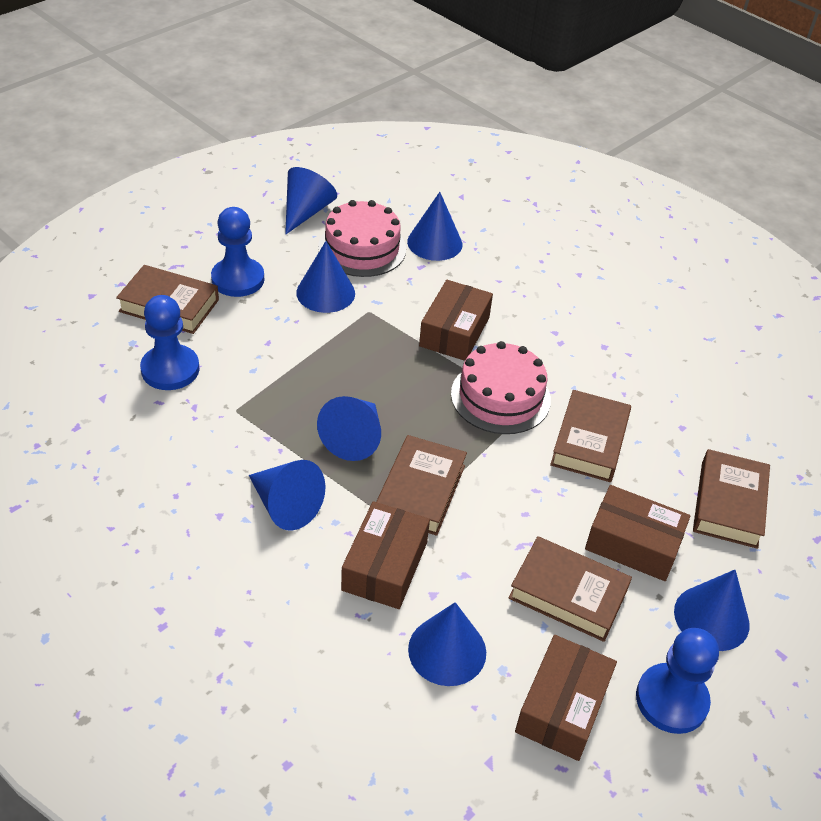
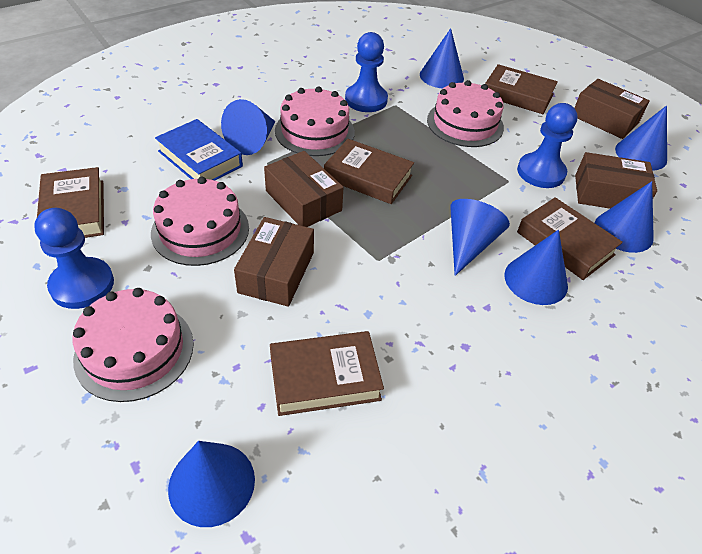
blue book: 0 -> 1
pink cake: 2 -> 4

